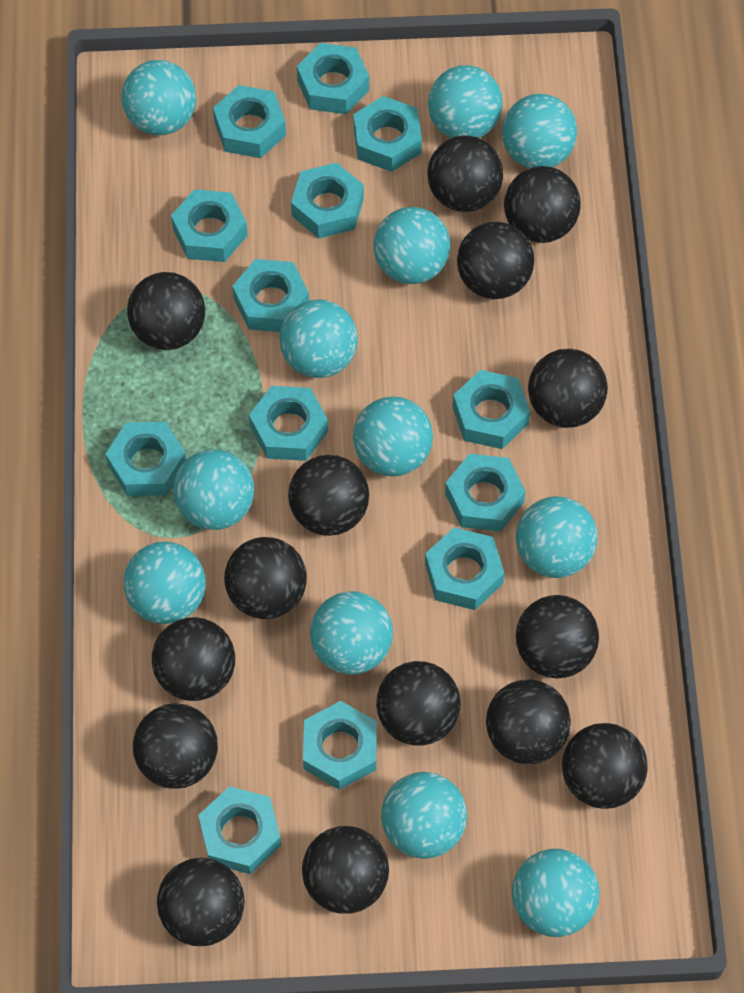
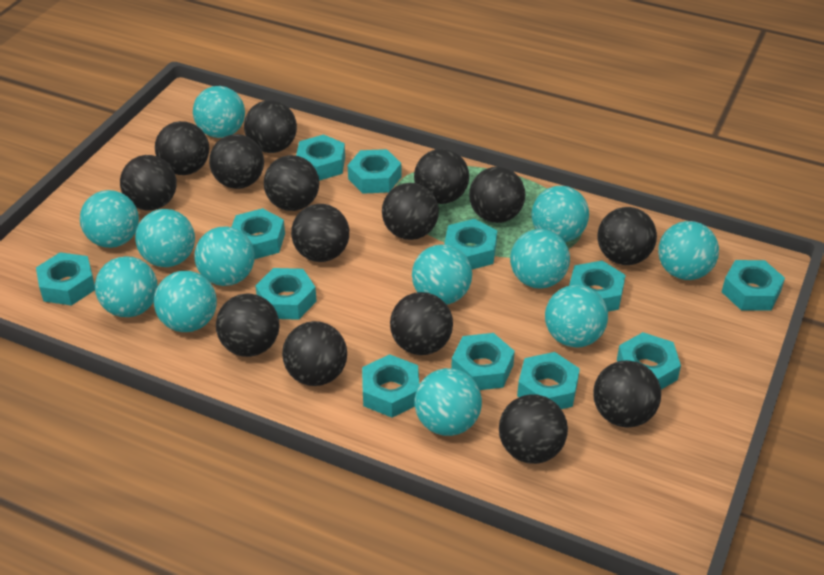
turquoise nut: 13 -> 12

